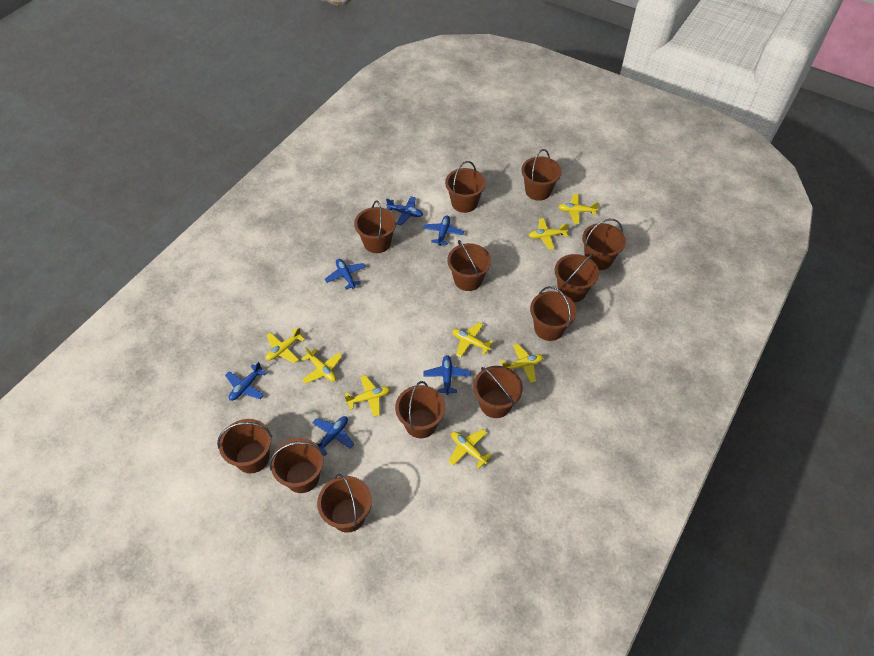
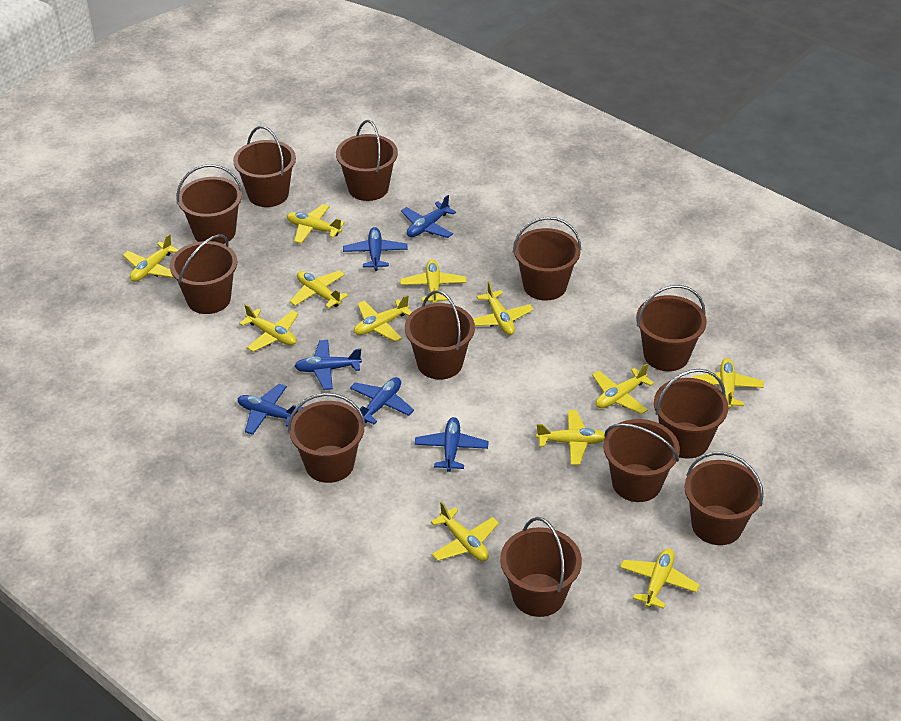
yellow plane: 8 -> 12

